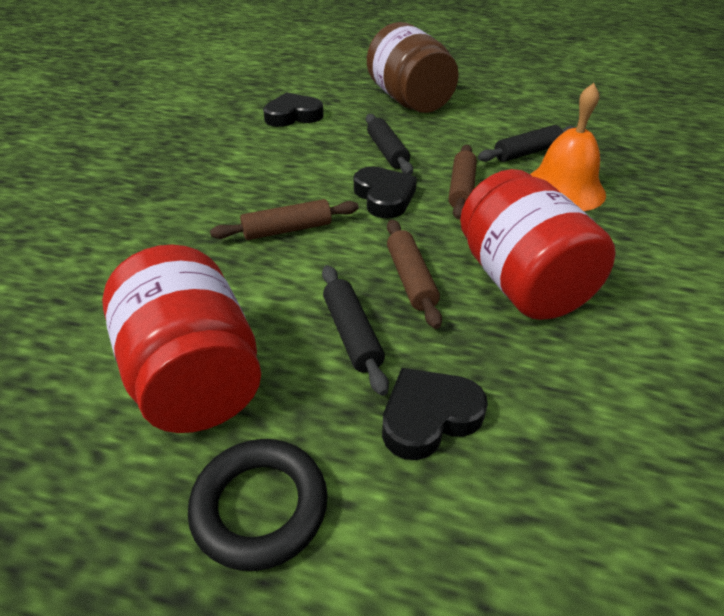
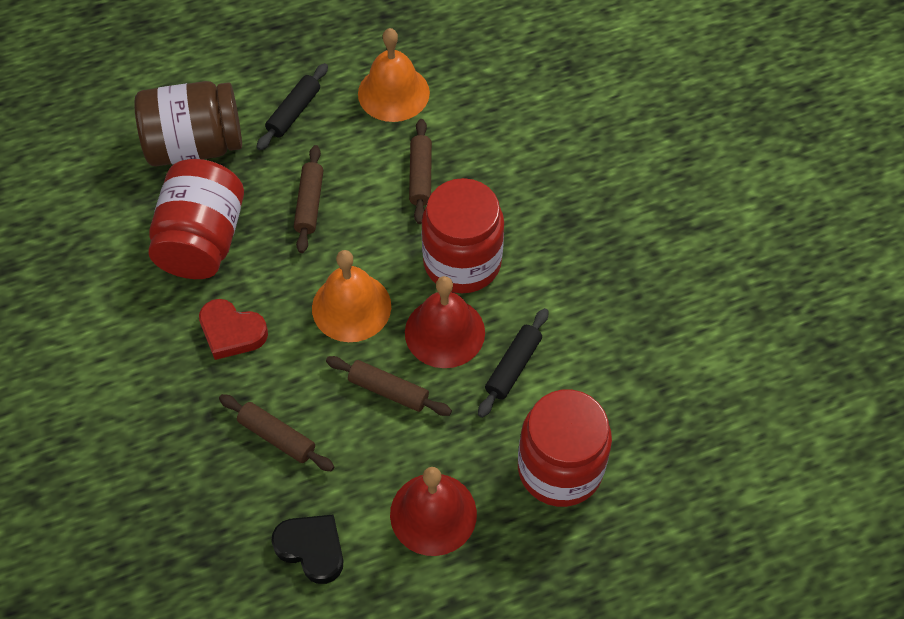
black heart: 3 -> 1
black ring: 1 -> 0
black rolling pin: 3 -> 2
brown rolling pin: 3 -> 4
orange bell: 1 -> 2
red bell: 0 -> 2
red heart: 0 -> 1
red jar: 2 -> 3

